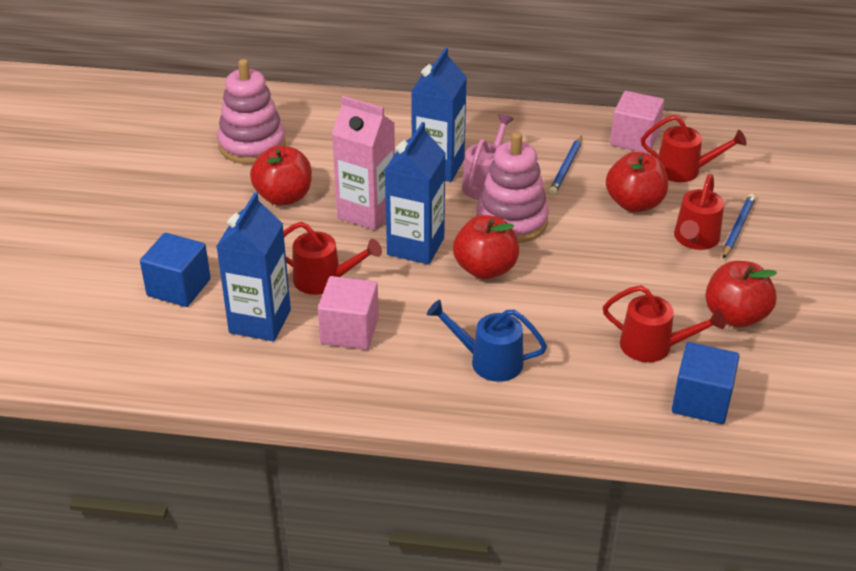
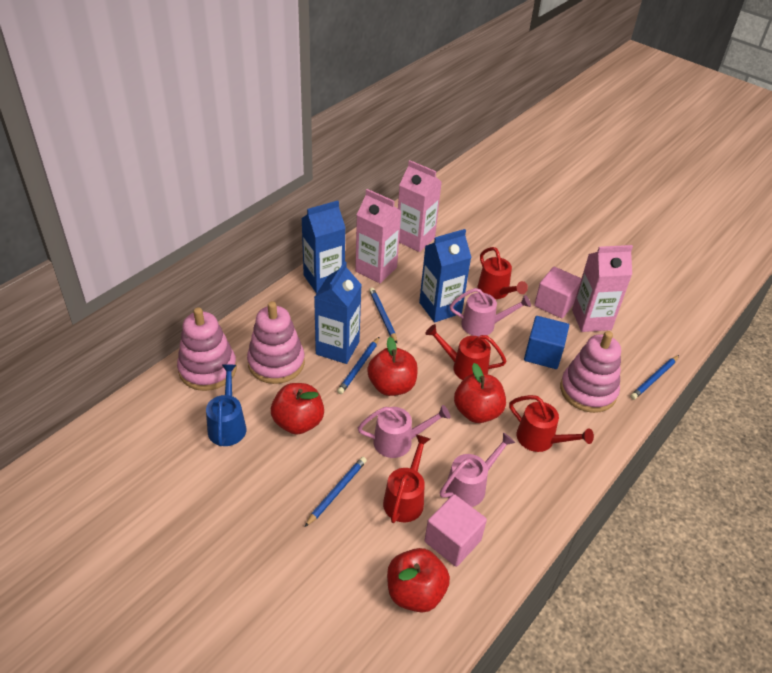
blue cube: 2 -> 1
blue pencil: 2 -> 4
pink carton: 1 -> 3
pink stacking toy: 2 -> 3
pink watering can: 1 -> 3

